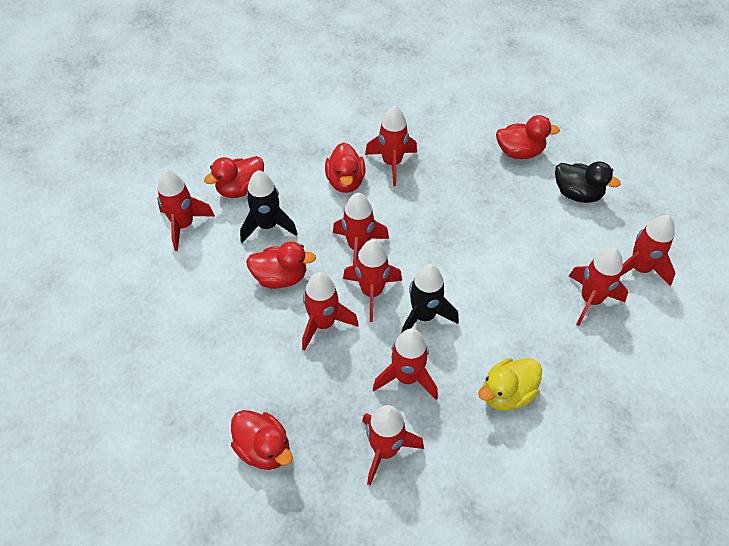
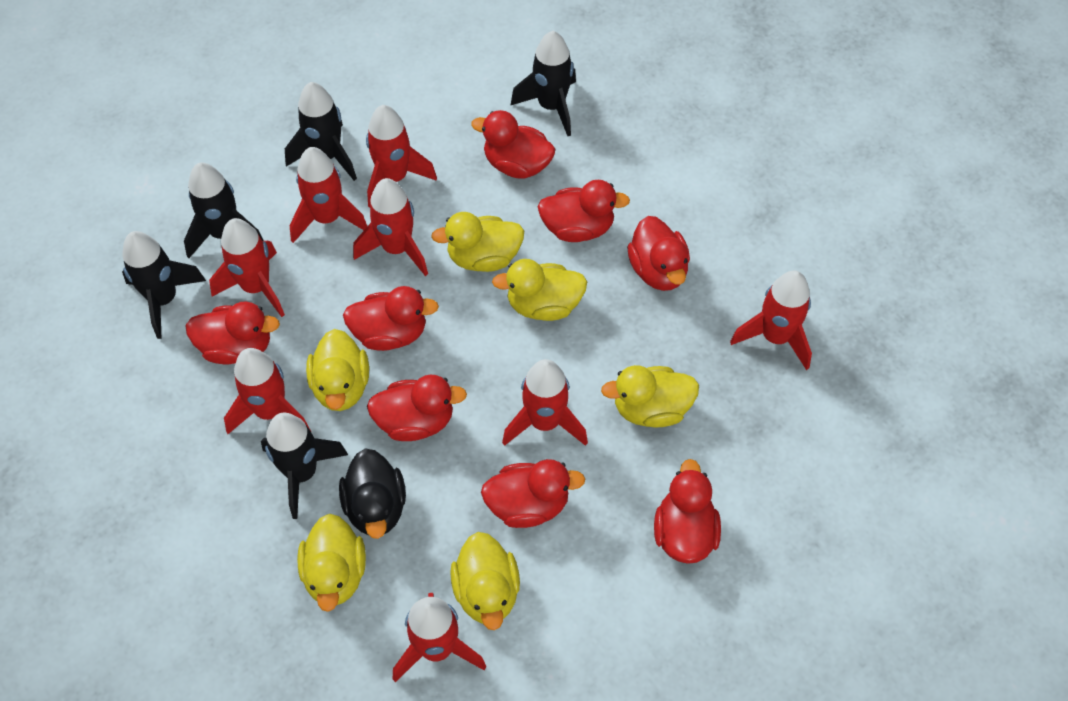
black rocket: 2 -> 5
red duck: 5 -> 8
red rocket: 9 -> 8
yellow duck: 1 -> 6

